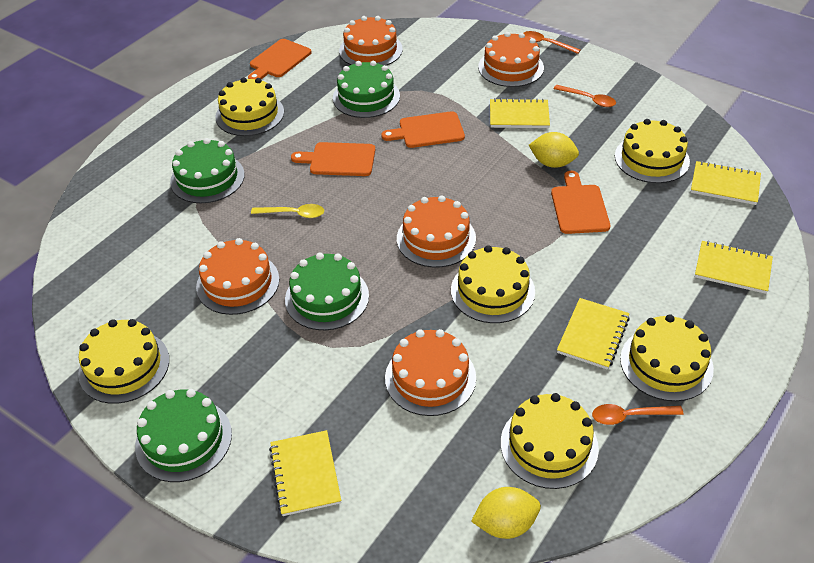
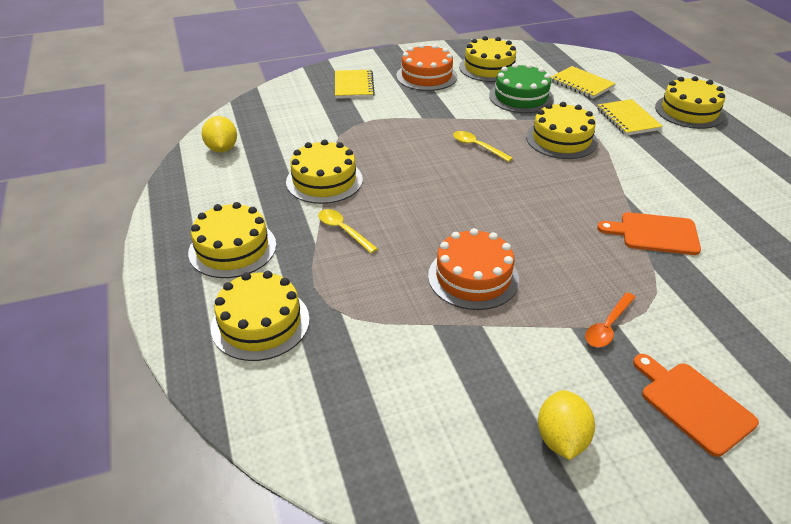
green cake: 4 -> 1
orange cake: 5 -> 2
orange cutting board: 4 -> 2
orange spoon: 3 -> 1
yellow notebook: 5 -> 3
yellow spoon: 1 -> 2

